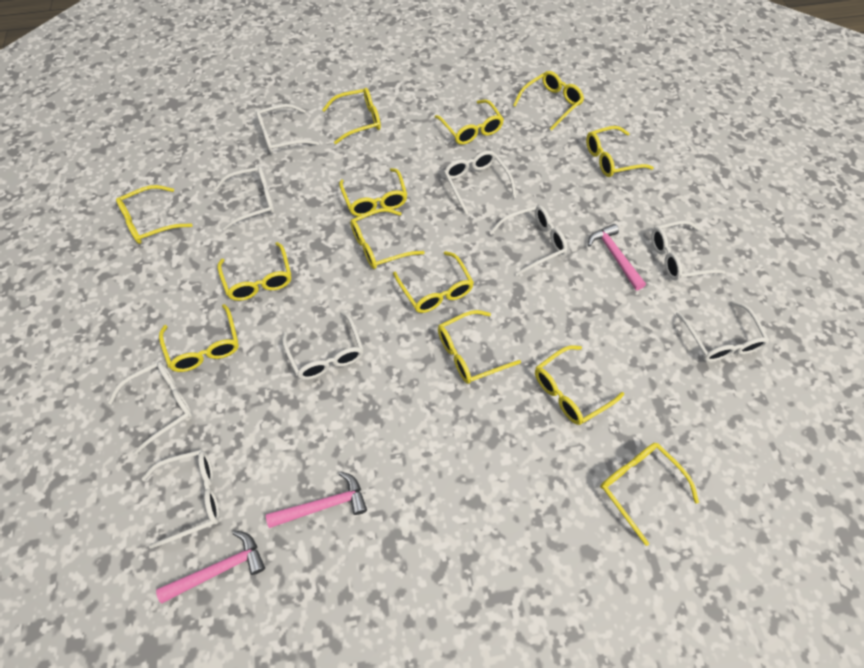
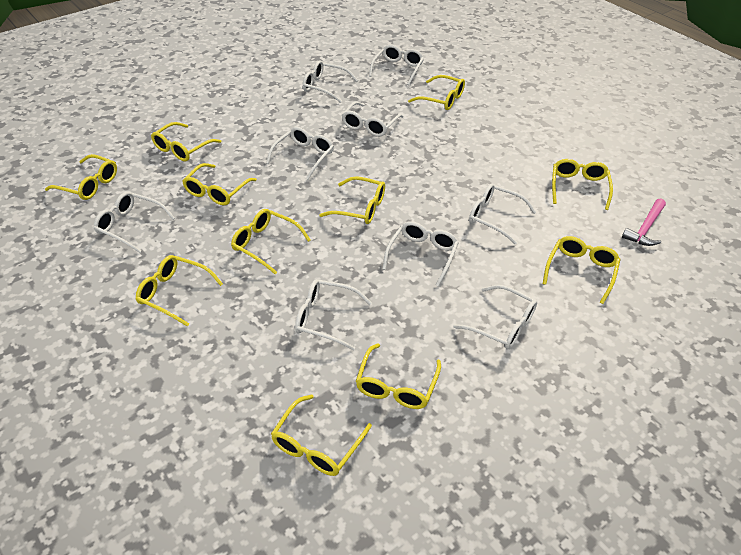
pink hammer: 3 -> 1
yellow glasses: 13 -> 11

